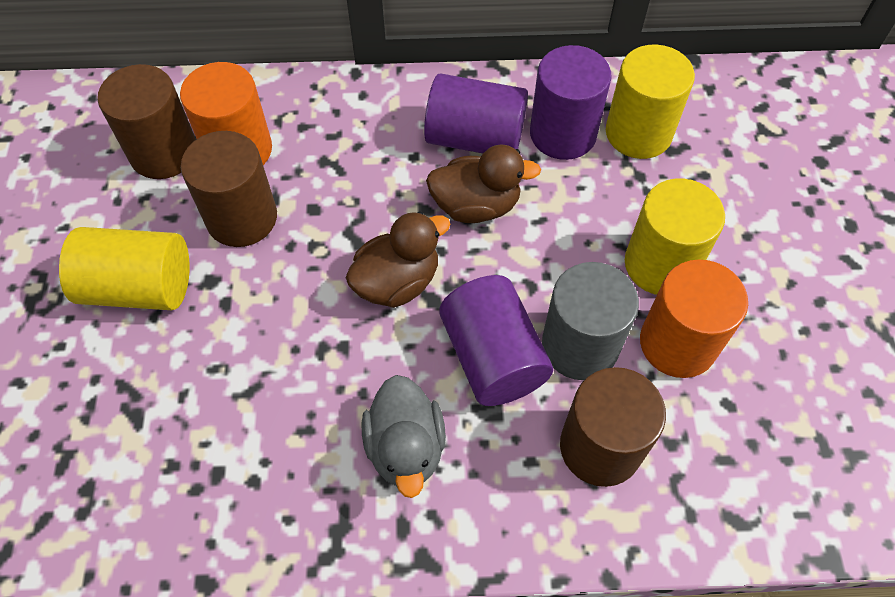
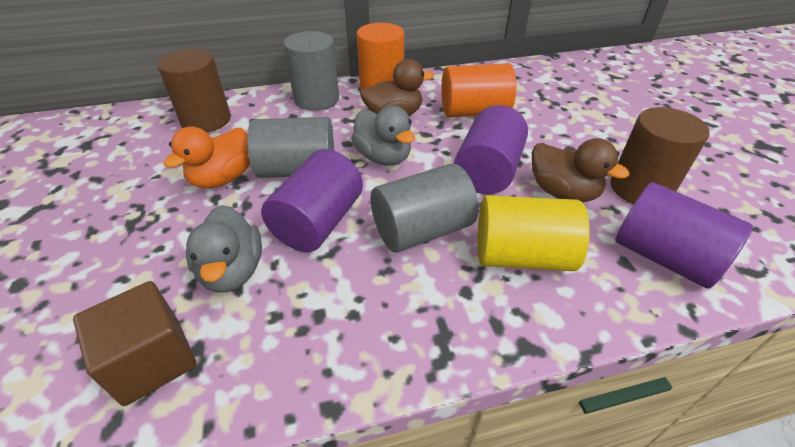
brown cube: 0 -> 1
brown cylinder: 3 -> 2
grey cylinder: 1 -> 3
grey duck: 1 -> 2
orange duck: 0 -> 1
yellow cylinder: 3 -> 1

